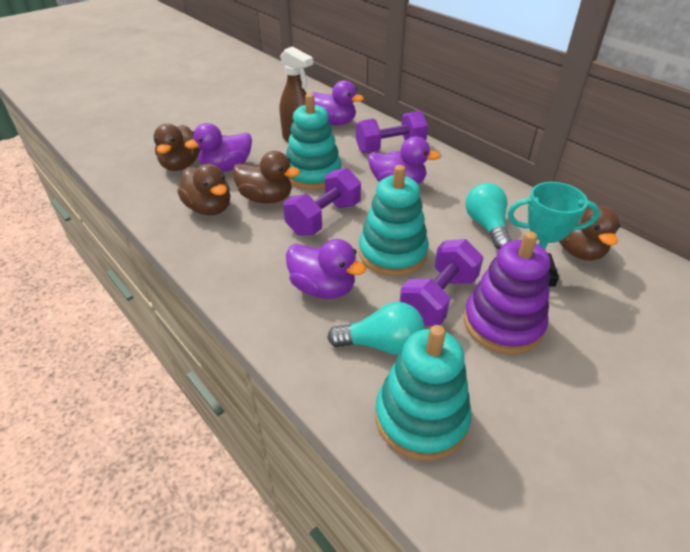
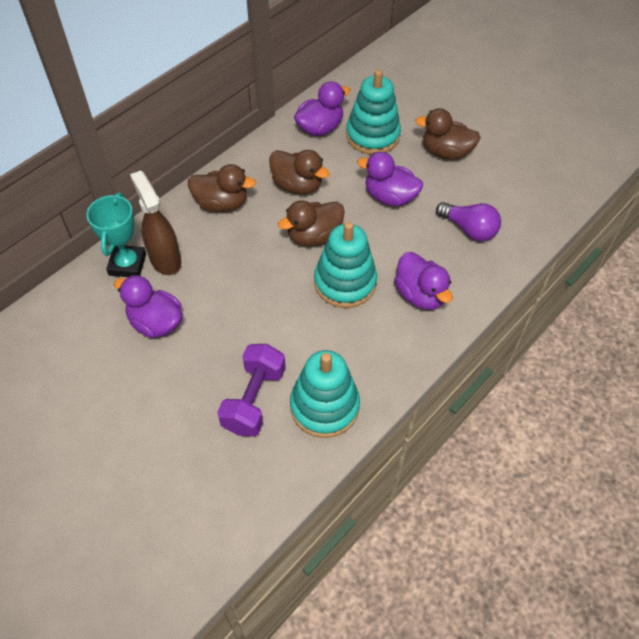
purple dumbbell: 3 -> 1
purple light bulb: 0 -> 1
purple stacking toy: 1 -> 0
turquoise light bulb: 2 -> 0

